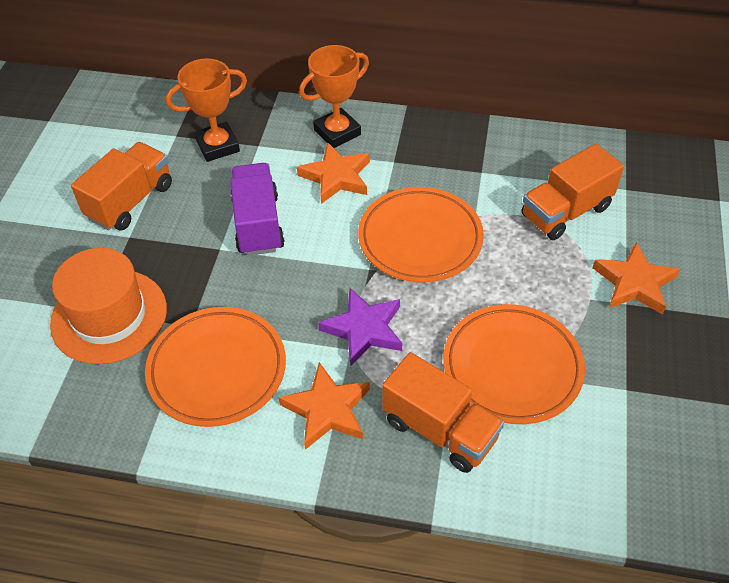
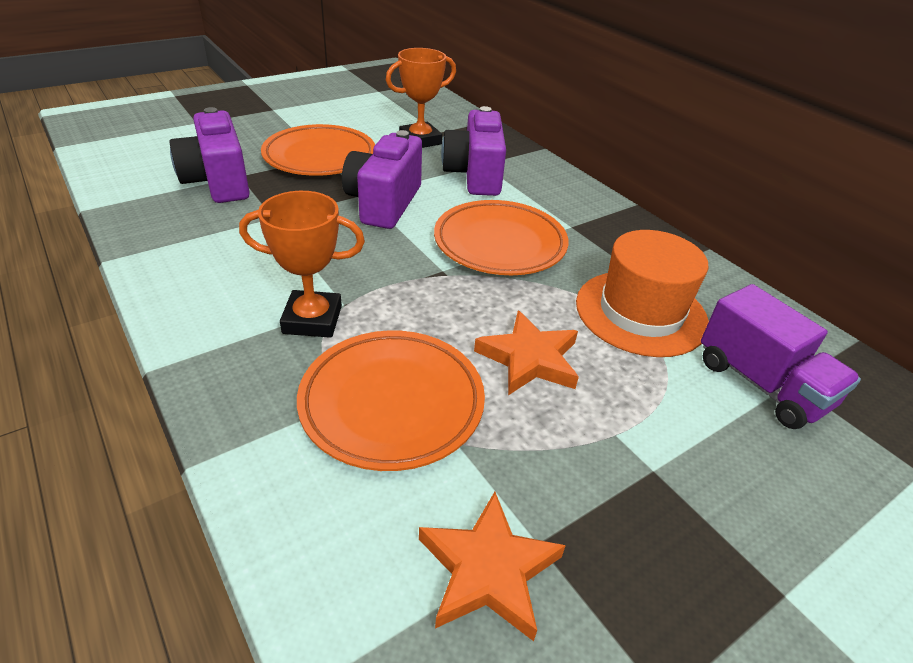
orange star: 3 -> 2
orange truck: 3 -> 0
purple camera: 0 -> 3
purple star: 1 -> 0

